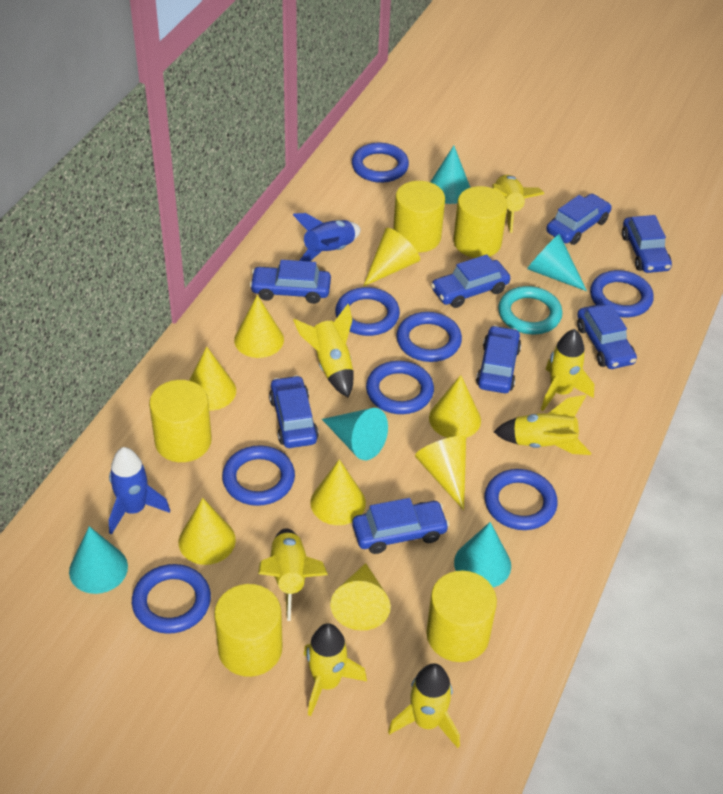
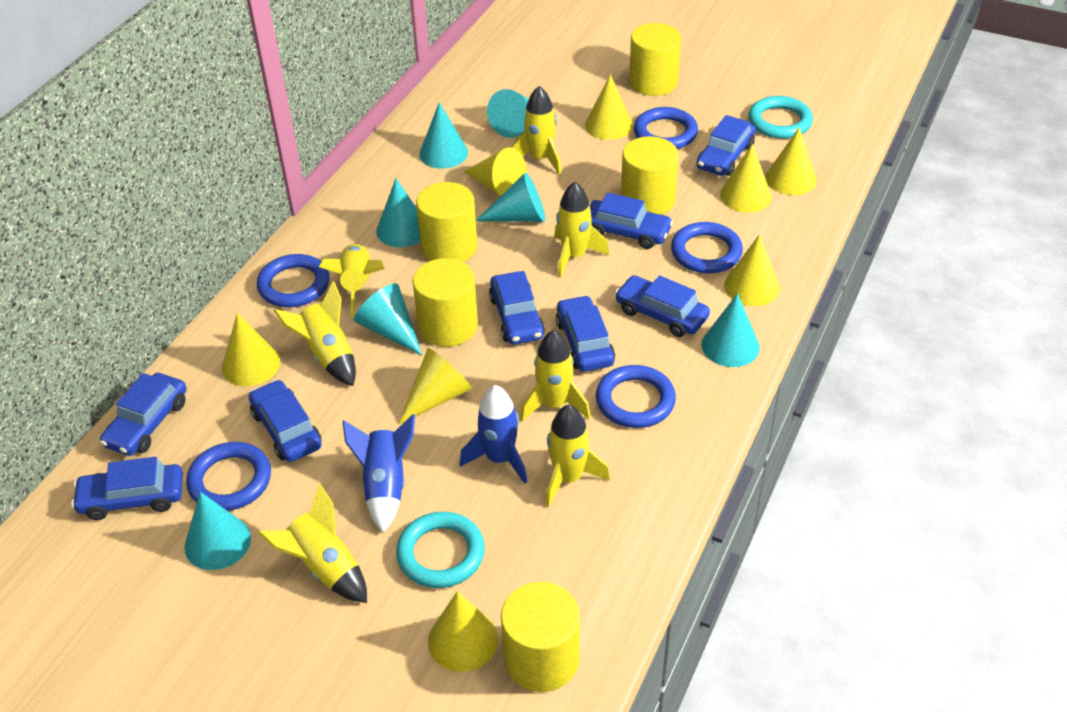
blue ring: 8 -> 5
turquoise cone: 5 -> 7
turquoise ring: 1 -> 2

